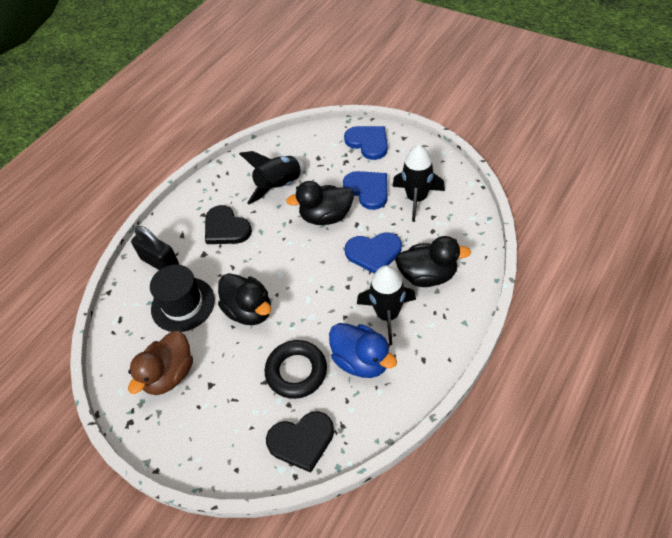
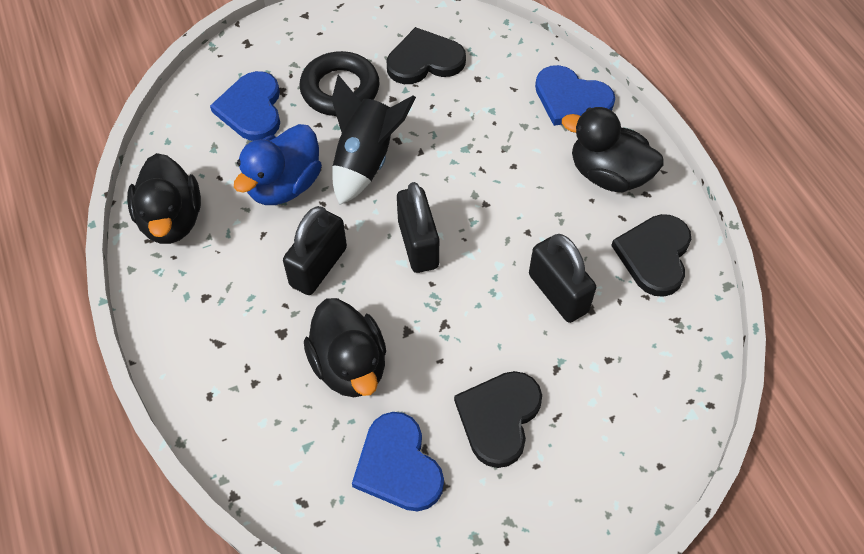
black hat: 1 -> 0
black heart: 2 -> 3
black padlock: 1 -> 3
black rocket: 3 -> 1
brown duck: 1 -> 0

